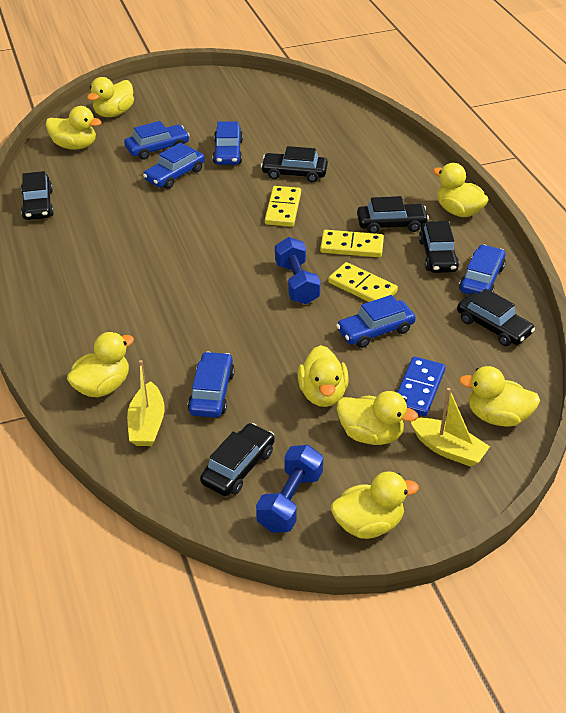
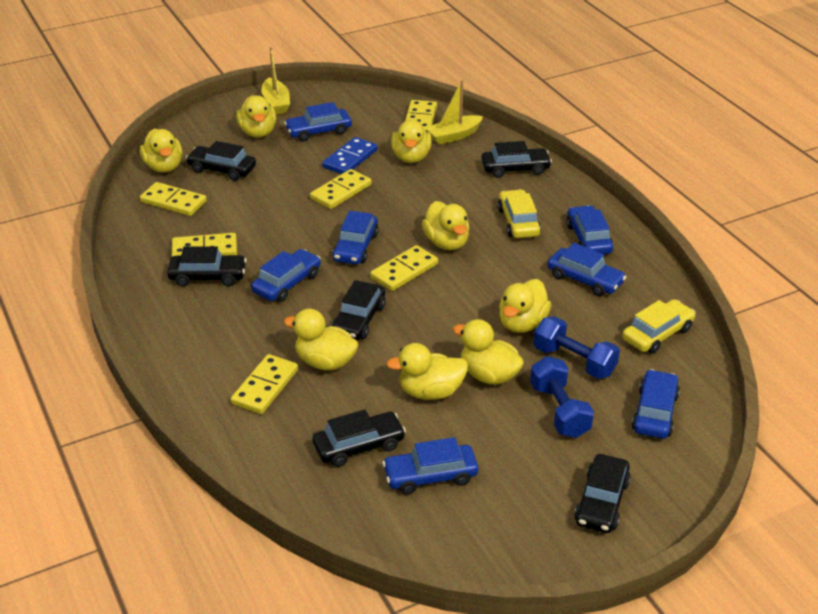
blue car: 6 -> 7
yellow car: 0 -> 2
yellow domino: 3 -> 6

